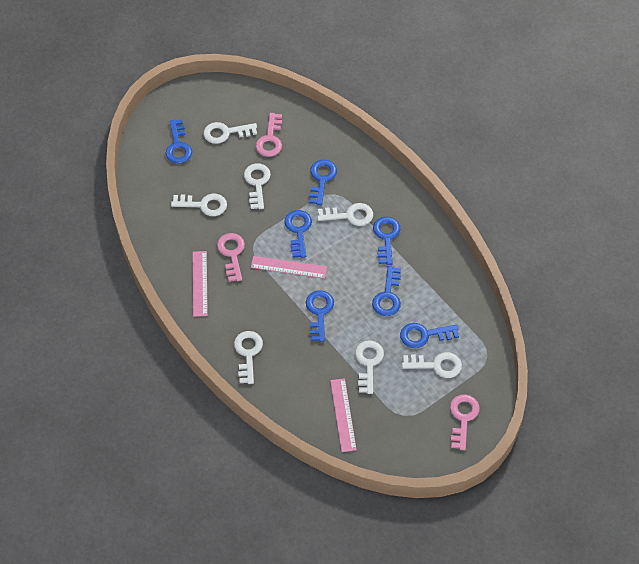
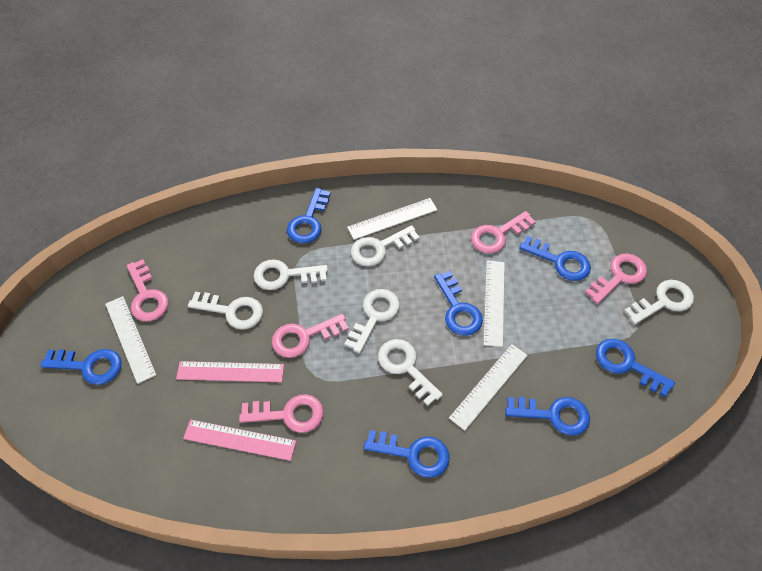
pink key: 3 -> 5
pink ruler: 3 -> 2
white key: 7 -> 6
white ruler: 0 -> 4

